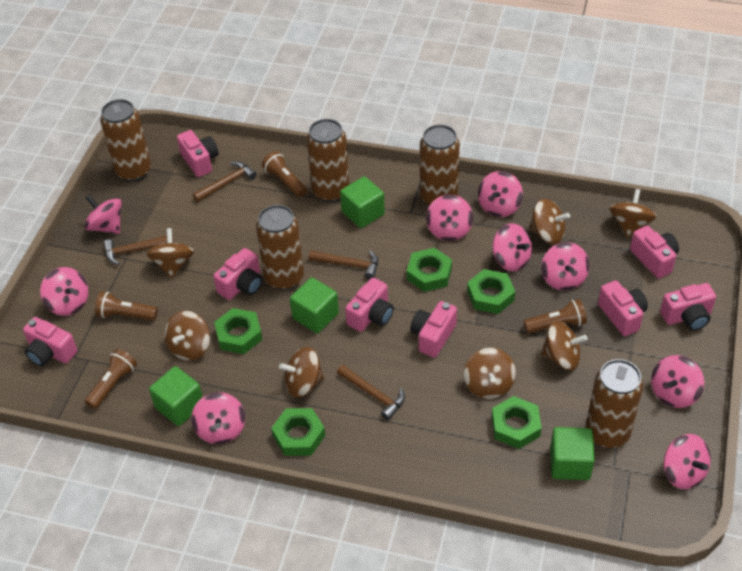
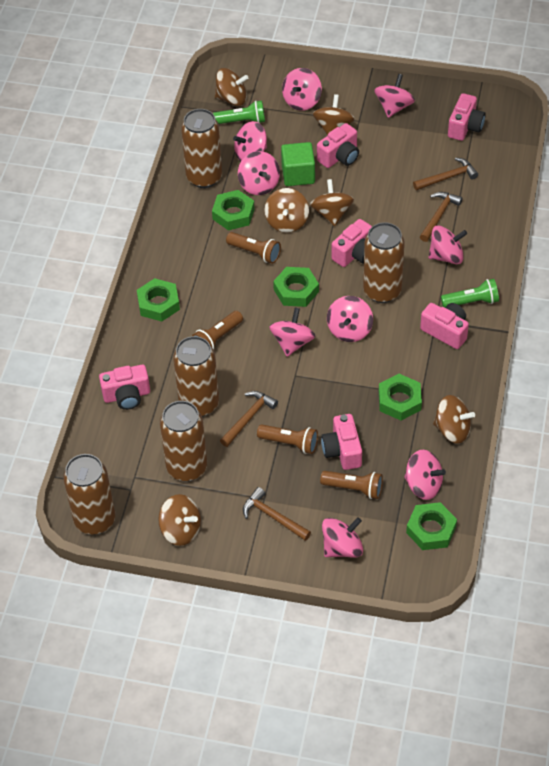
brown spinning top: 7 -> 6
green cube: 4 -> 1
green flashlight: 0 -> 2
pink camera: 8 -> 6

